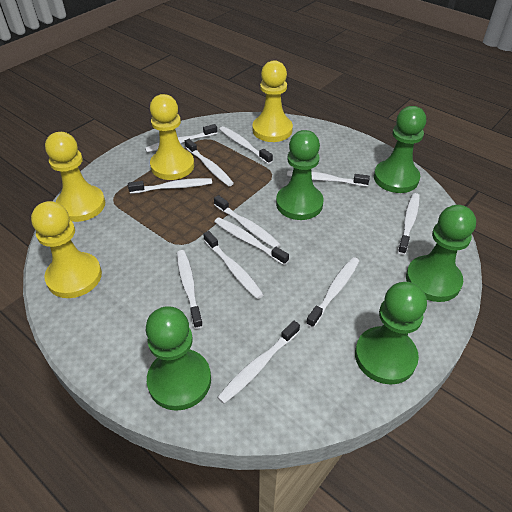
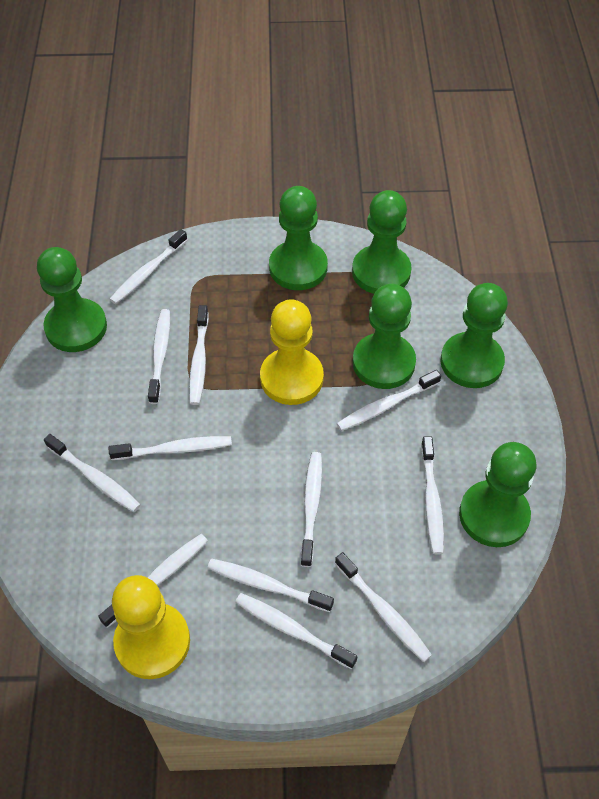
green pawn: 5 -> 6
yellow pawn: 4 -> 2

